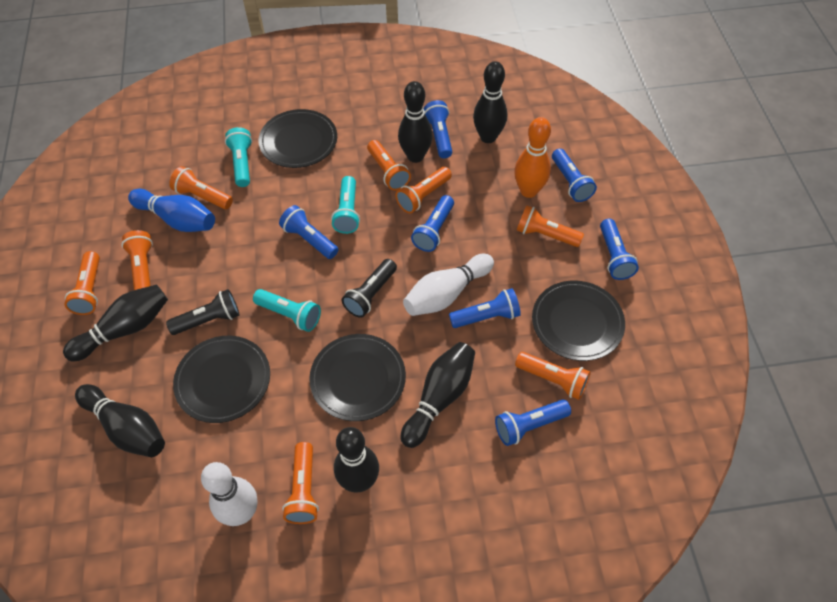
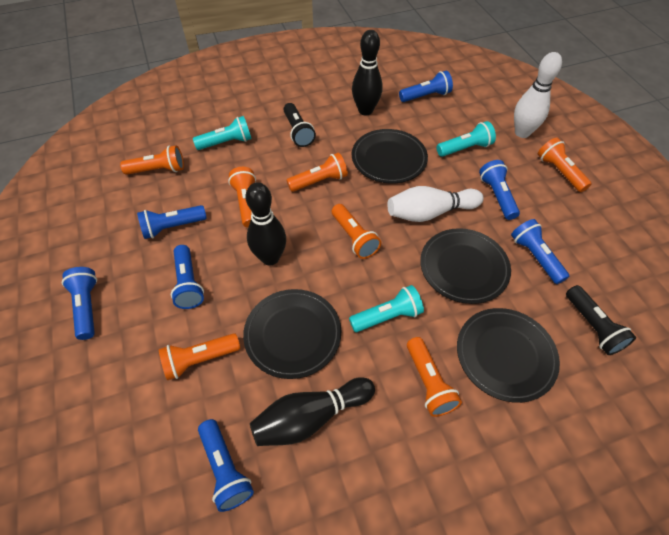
black bowling pin: 6 -> 3
blue bowling pin: 1 -> 0
orange bowling pin: 1 -> 0
orange flashlight: 8 -> 7

